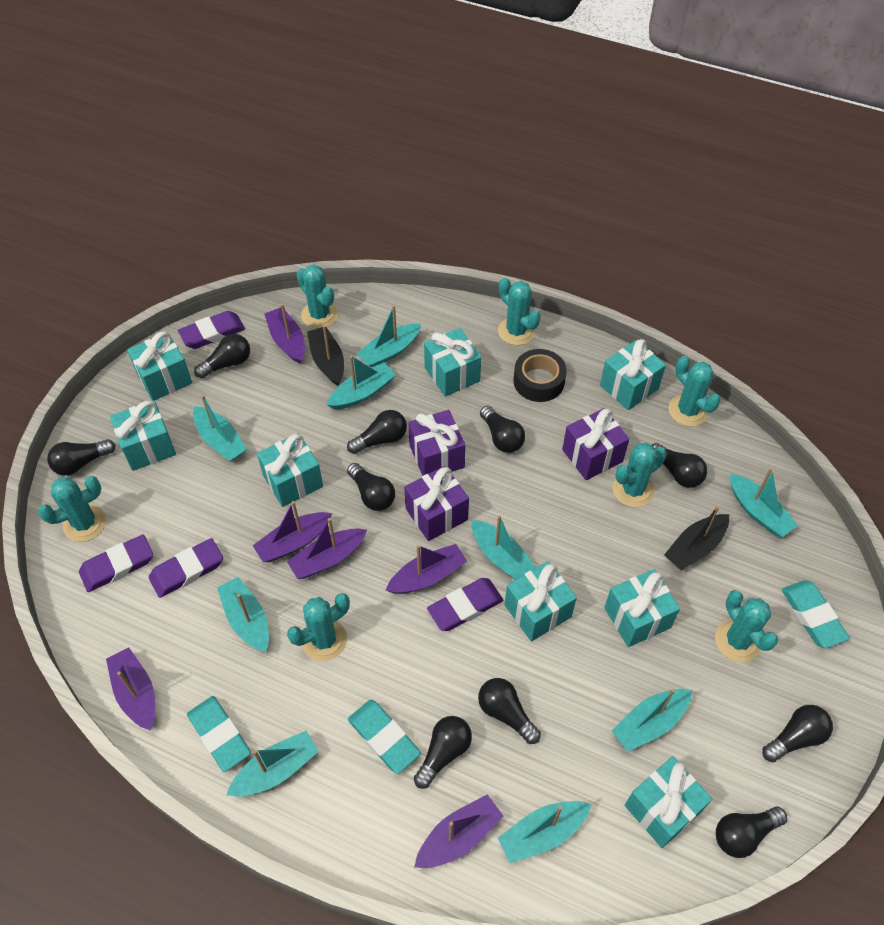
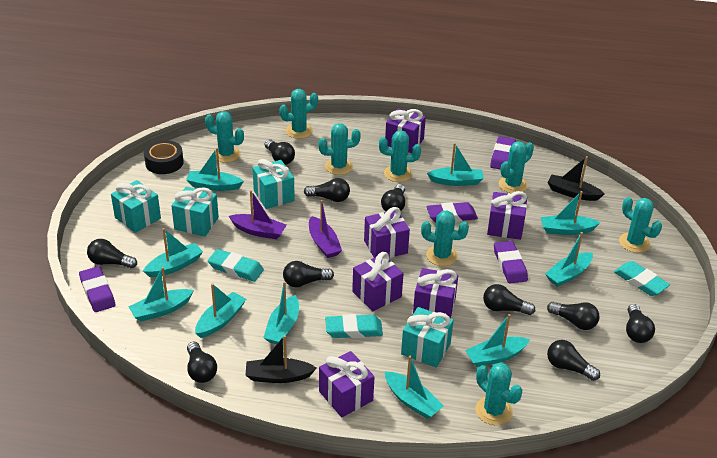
purple boat: 6 -> 2
purple gift: 3 -> 6
turquoise boat: 9 -> 10
turquoise cactus: 7 -> 8
turquoise gift: 8 -> 4

